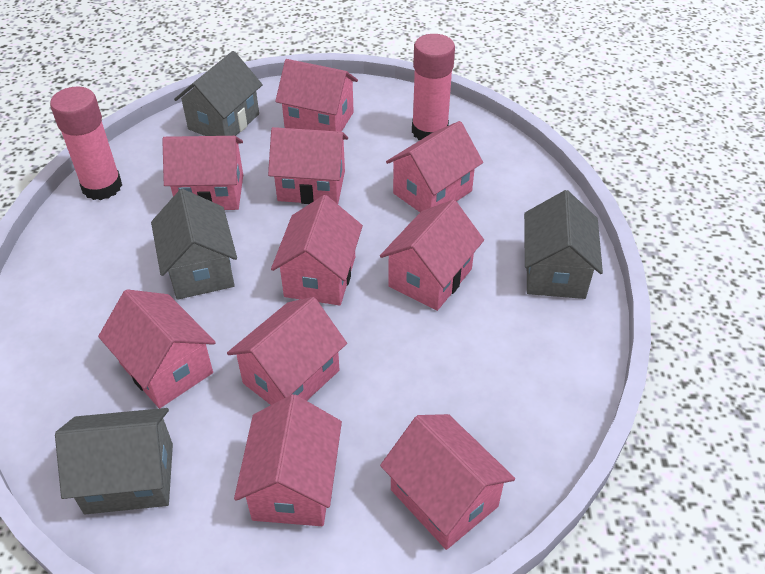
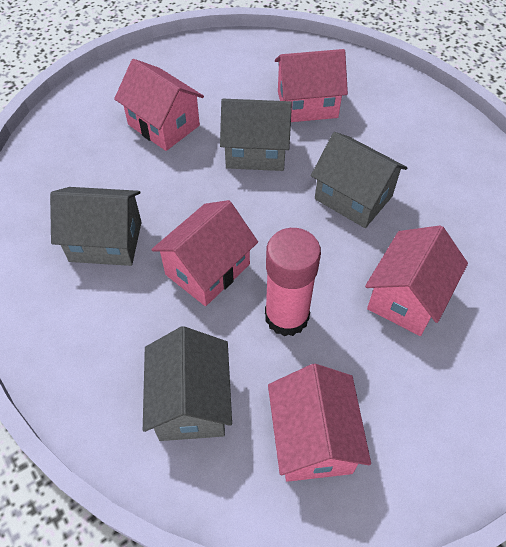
pink glue stick: 2 -> 1
pink house: 10 -> 5

